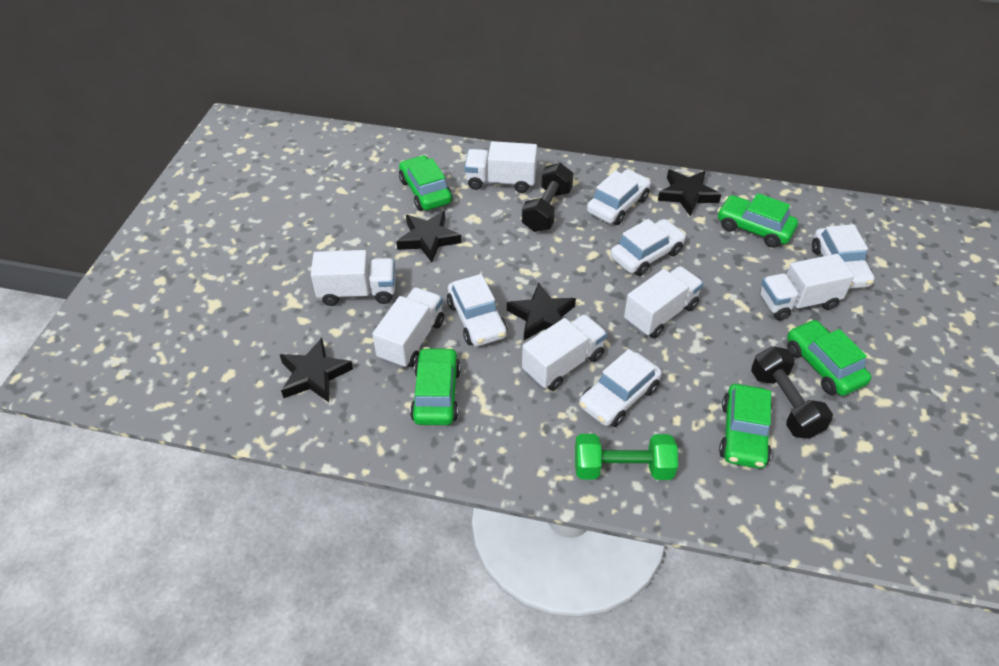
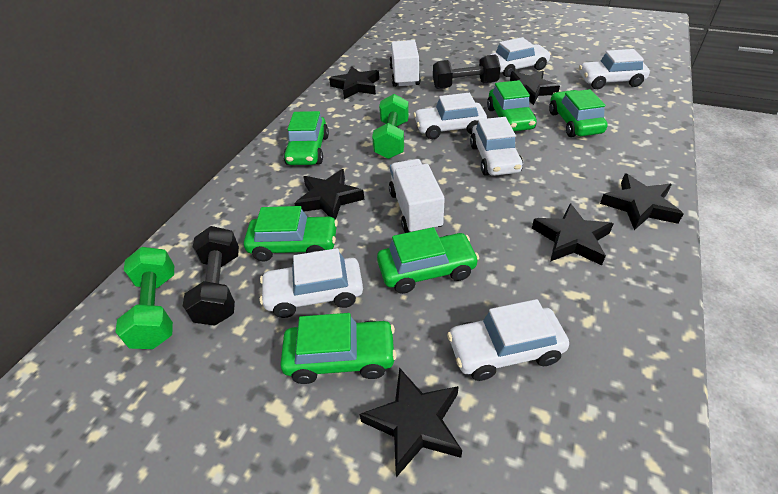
black star: 4 -> 6
green car: 5 -> 6
green dumbbell: 1 -> 2
white car: 5 -> 6
white truck: 6 -> 2

